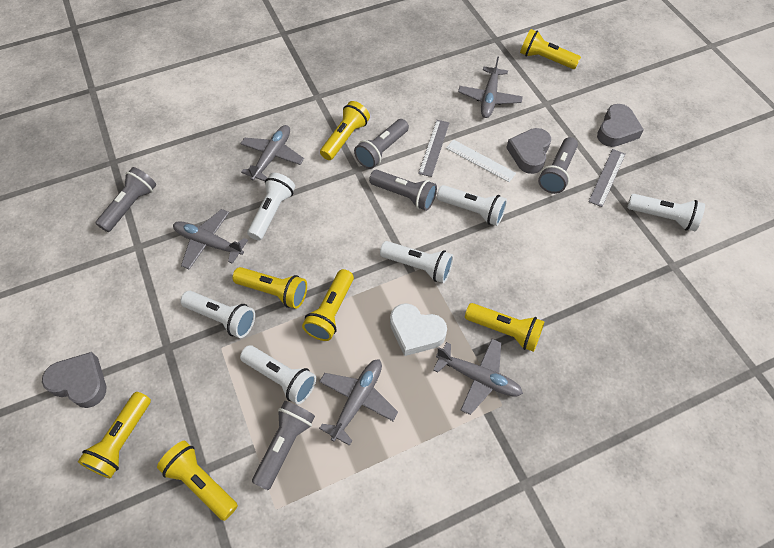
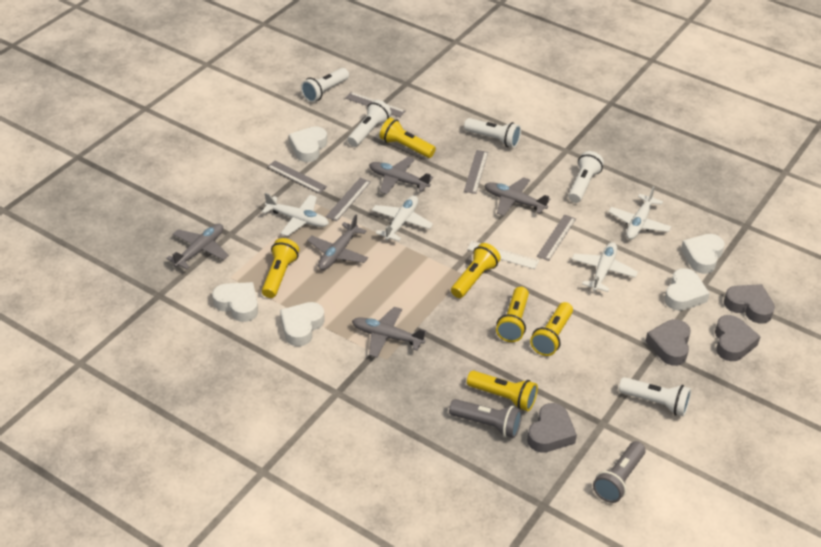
grey flashlight: 5 -> 2
grey heart: 3 -> 4
grey ruler: 2 -> 5
white flashlight: 6 -> 5
white heart: 1 -> 5
white plane: 0 -> 4
yellow flashlight: 7 -> 6

